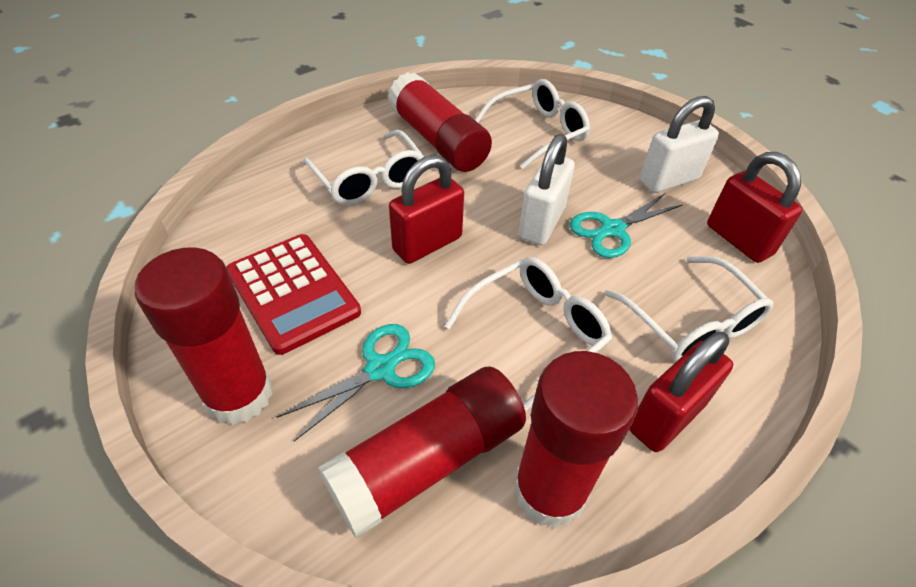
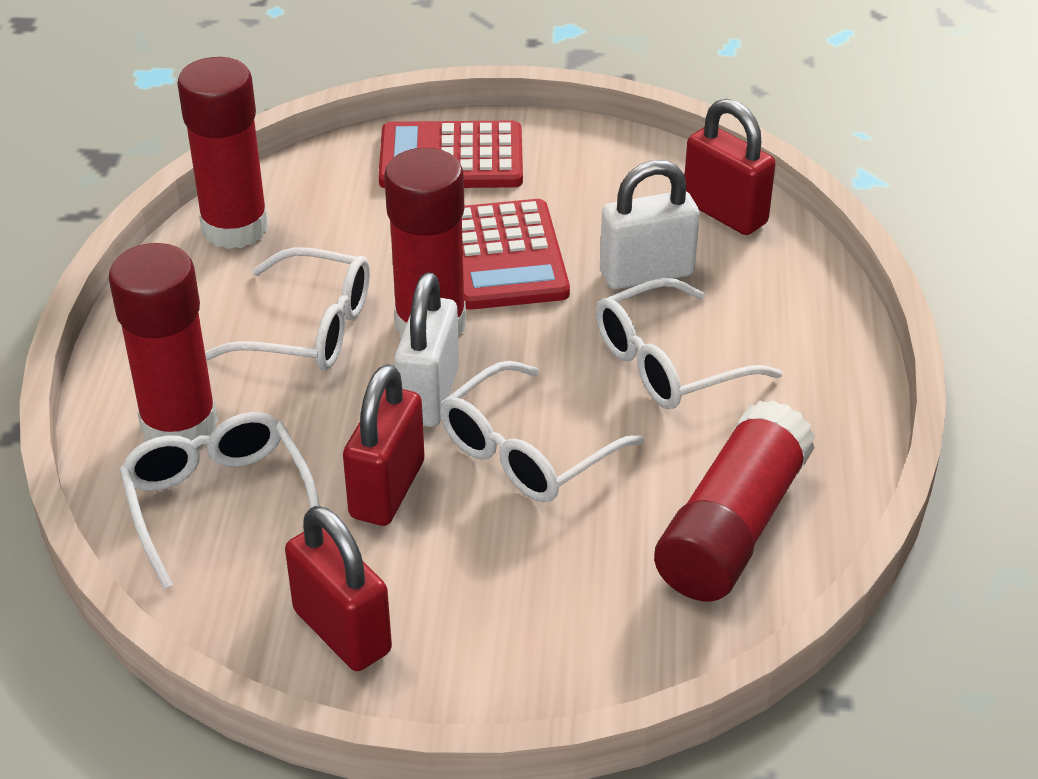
red calculator: 1 -> 2
turquoise scissors: 2 -> 0

